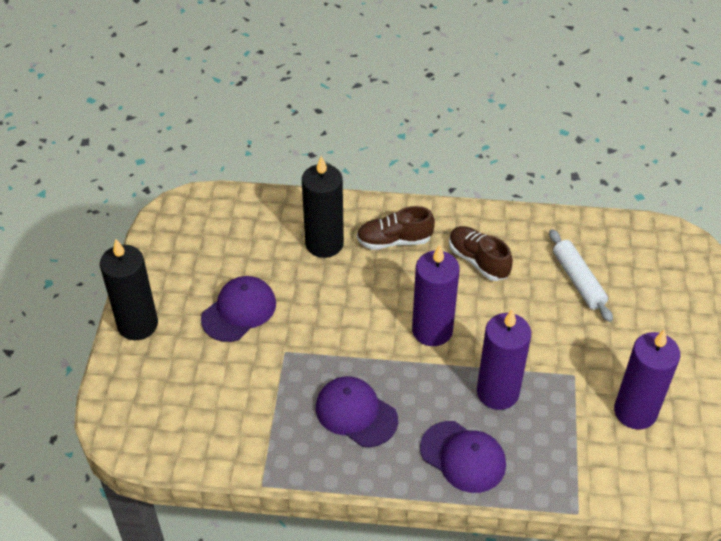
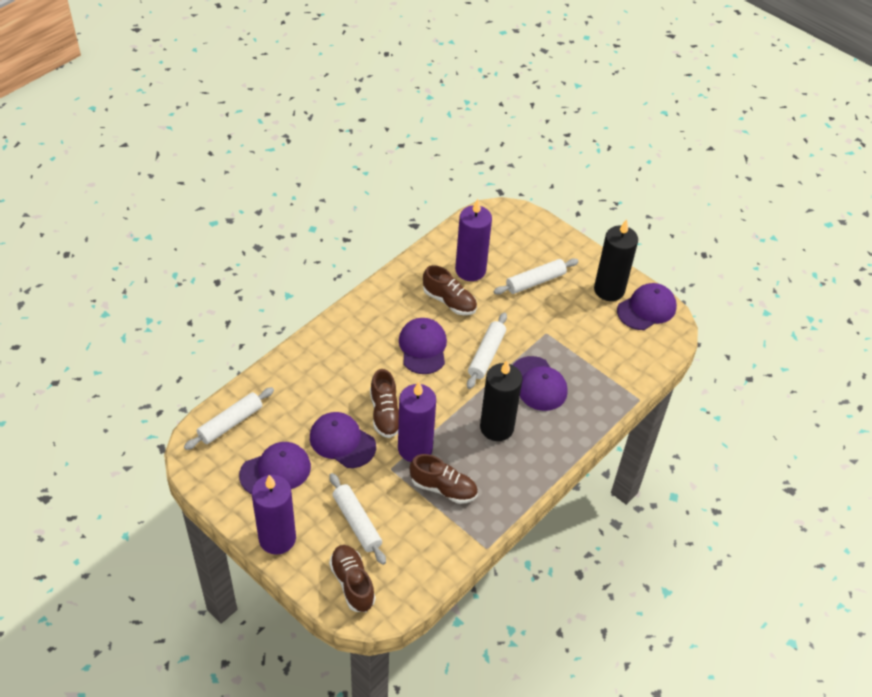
brown shoe: 2 -> 4
purple cap: 3 -> 5
white rolling pin: 1 -> 4

